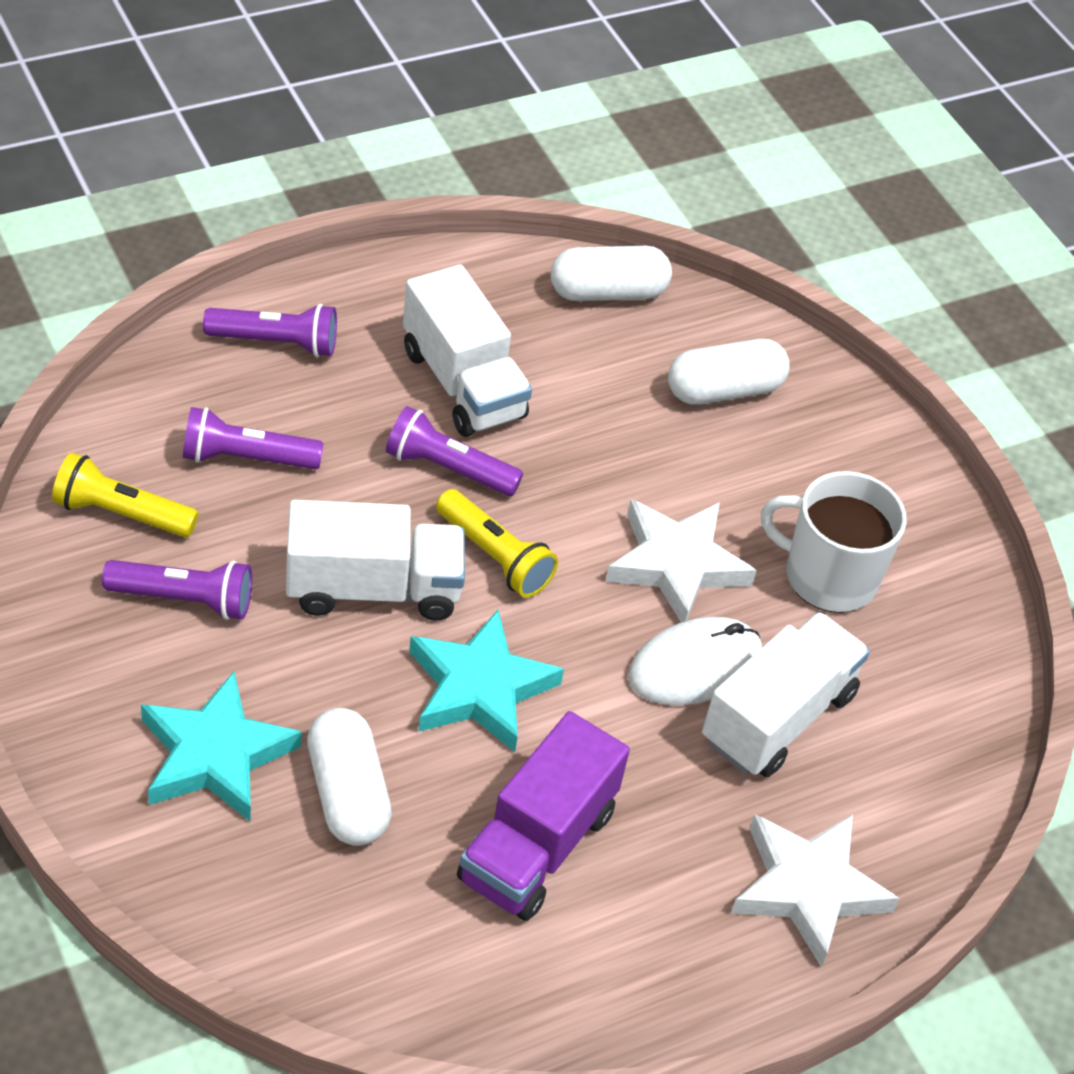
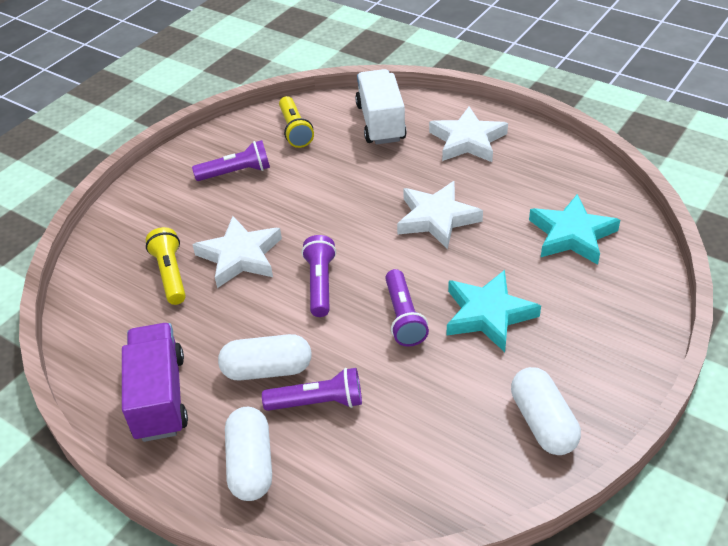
white mouse: 1 -> 0
white mug: 1 -> 0
white star: 2 -> 3
white truck: 3 -> 1

